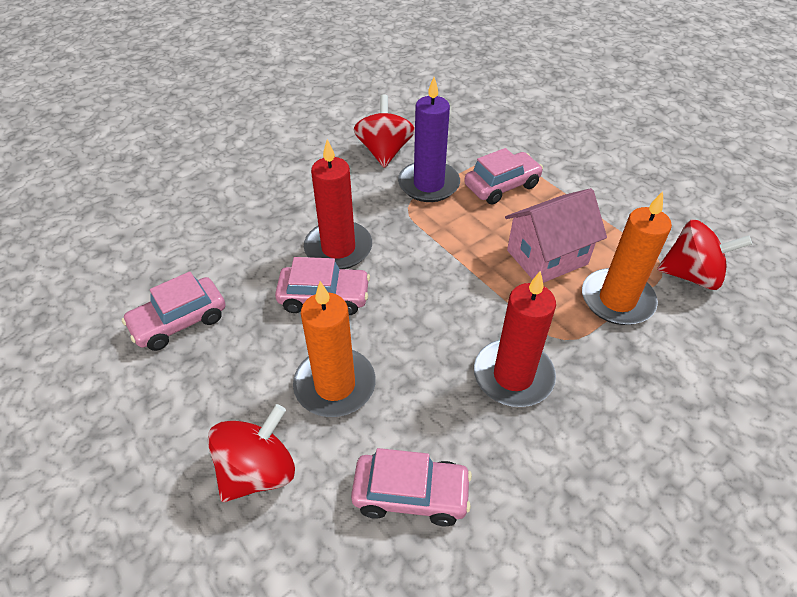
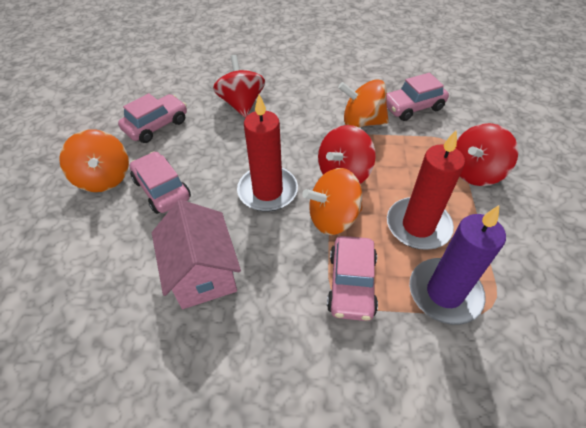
orange candle: 2 -> 0
orange spinning top: 0 -> 3

